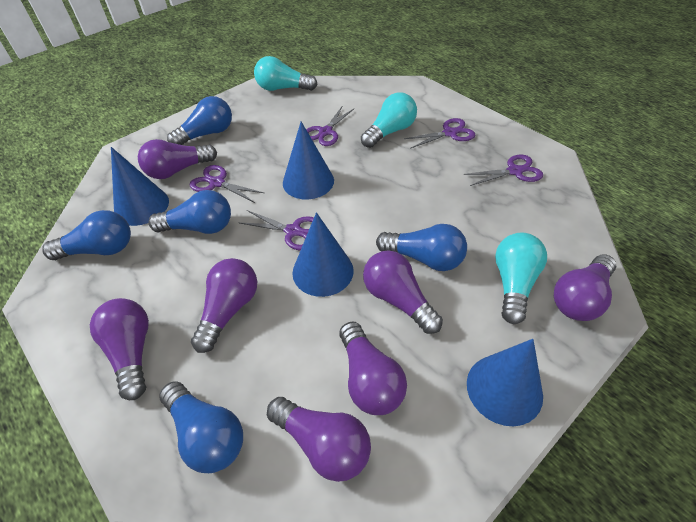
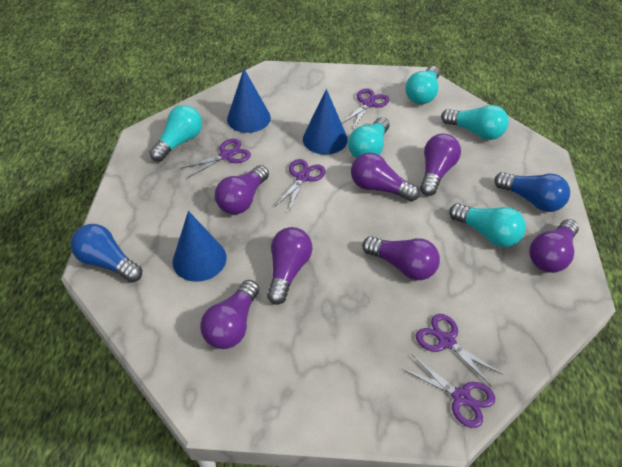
blue cone: 4 -> 3
blue light bulb: 5 -> 2
turquoise light bulb: 3 -> 5

